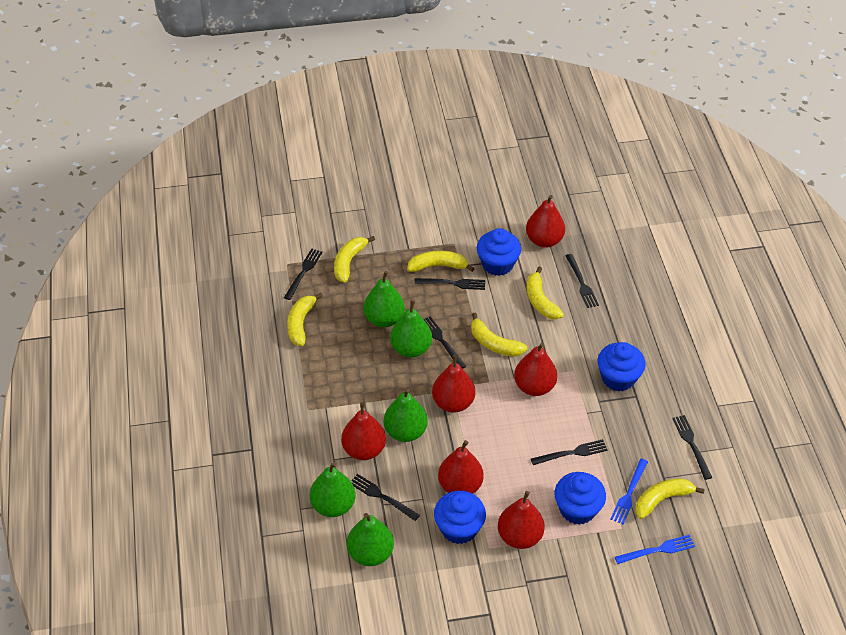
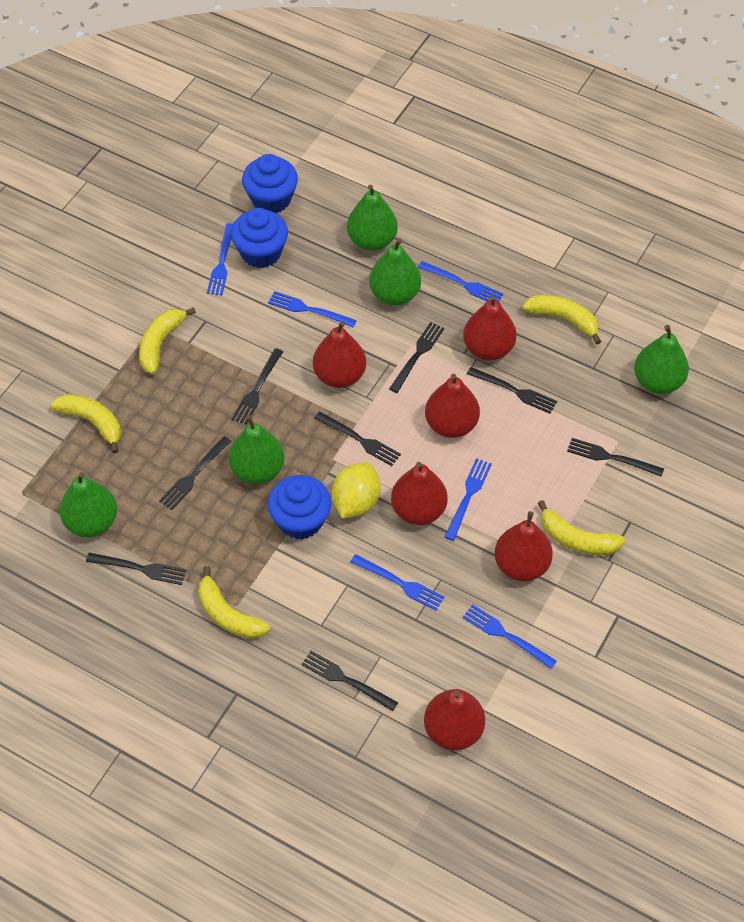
black fork: 7 -> 8
blue cupcake: 4 -> 3
blue fork: 2 -> 6
yellow banana: 6 -> 5
yellow lemon: 0 -> 1

